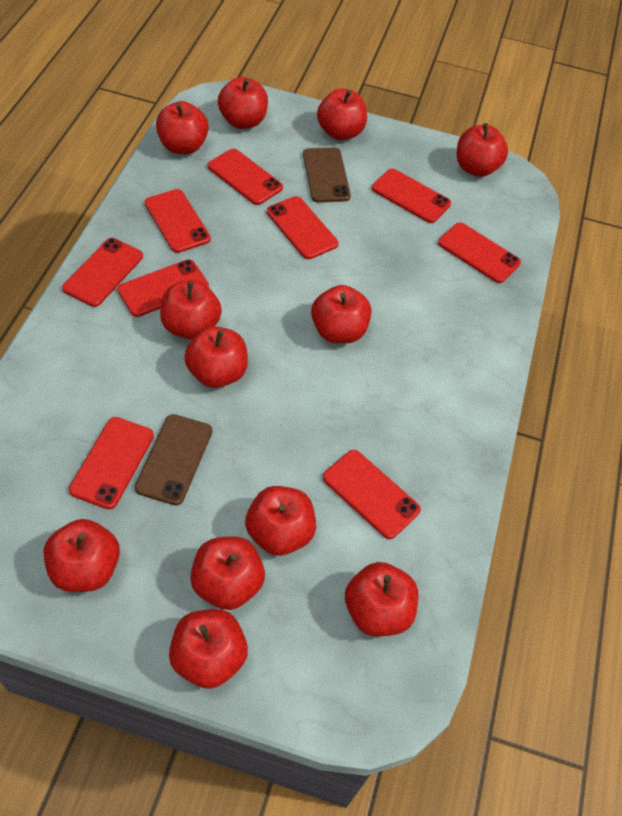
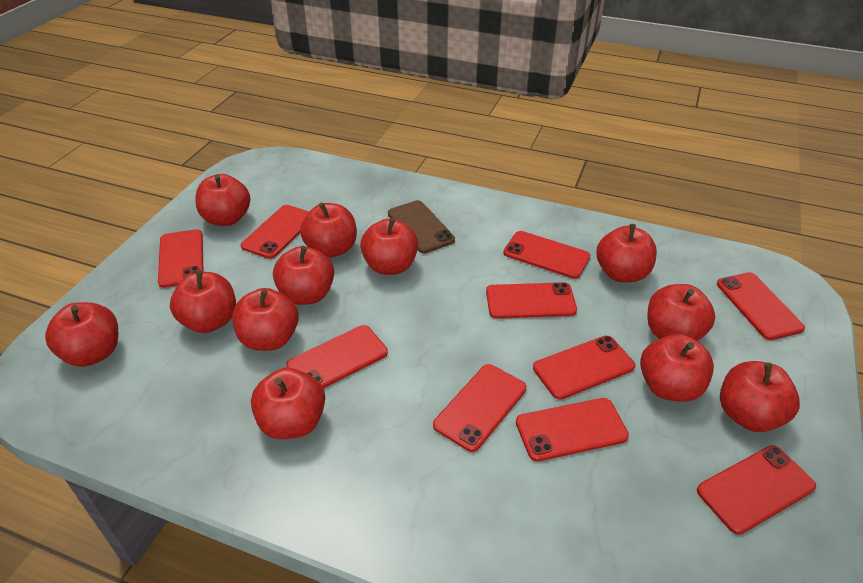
brown phone: 2 -> 1
red phone: 9 -> 10

